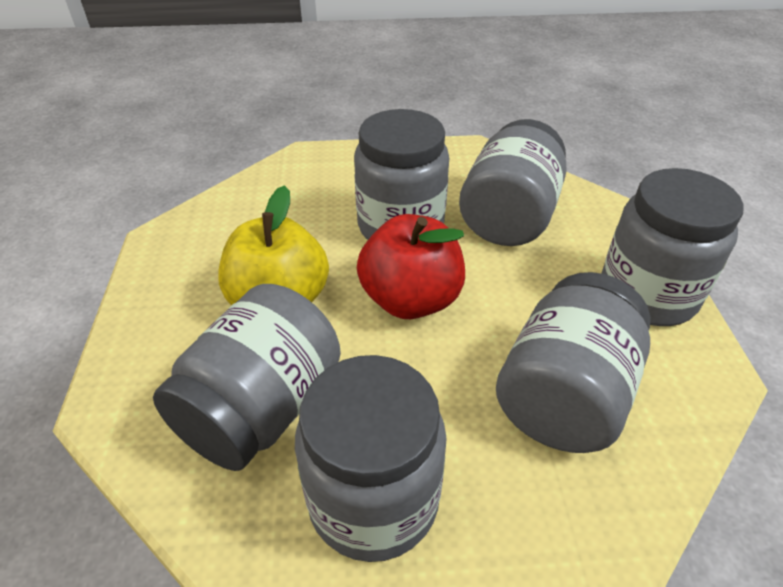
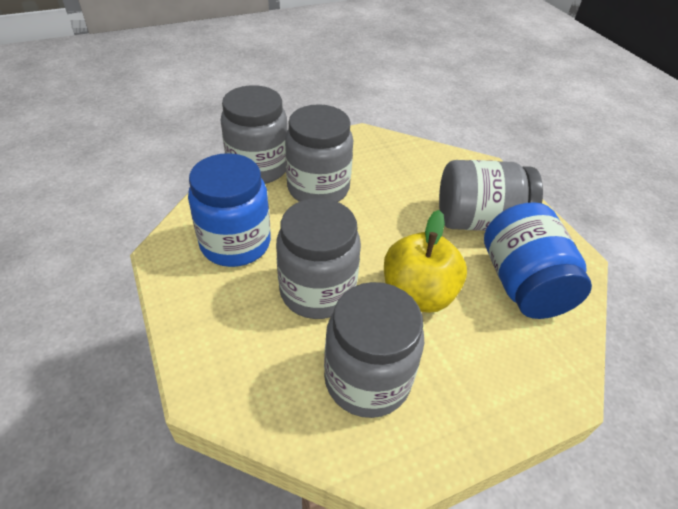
blue jar: 0 -> 2
grey jar: 6 -> 5
red apple: 1 -> 0

